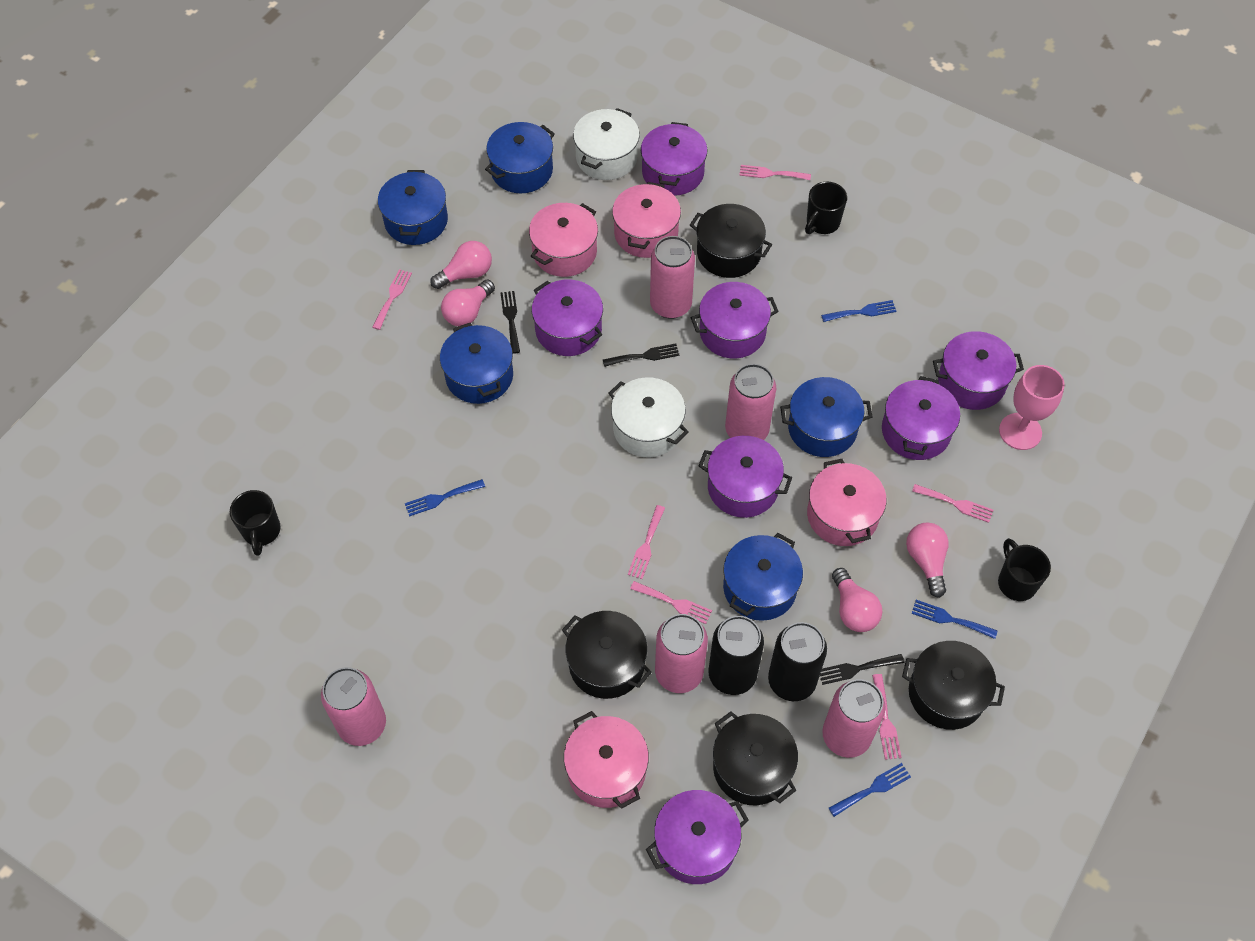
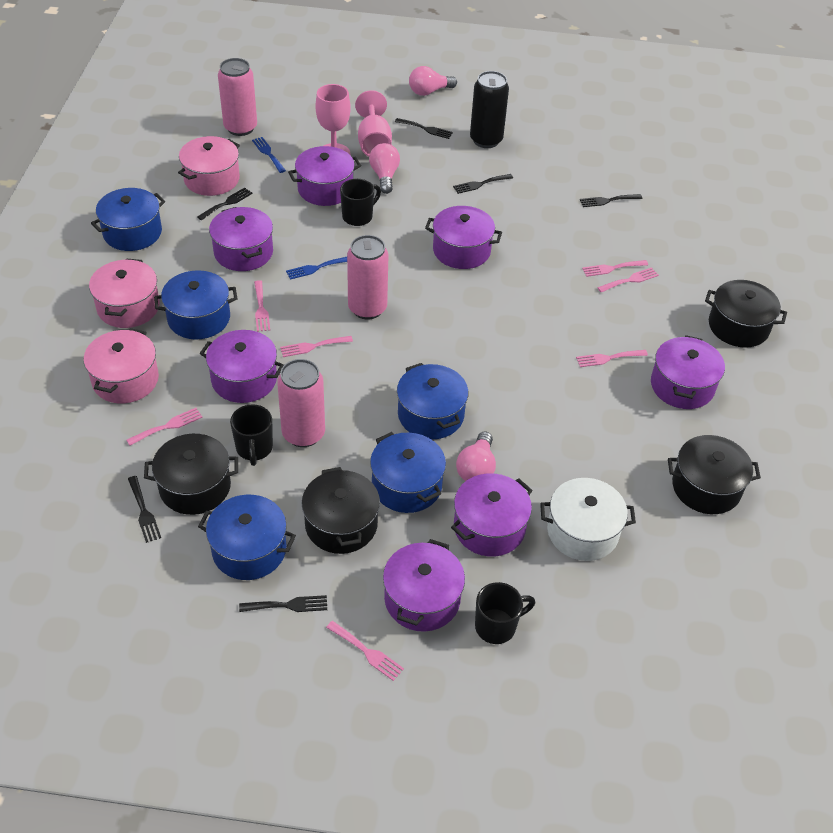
black can: 2 -> 1
black fork: 3 -> 6
blue fork: 4 -> 2
pink can: 5 -> 3
pink fork: 6 -> 7
pink goblet: 1 -> 2
pink light bulb: 4 -> 3
pink pot: 4 -> 3
white pot: 2 -> 1

